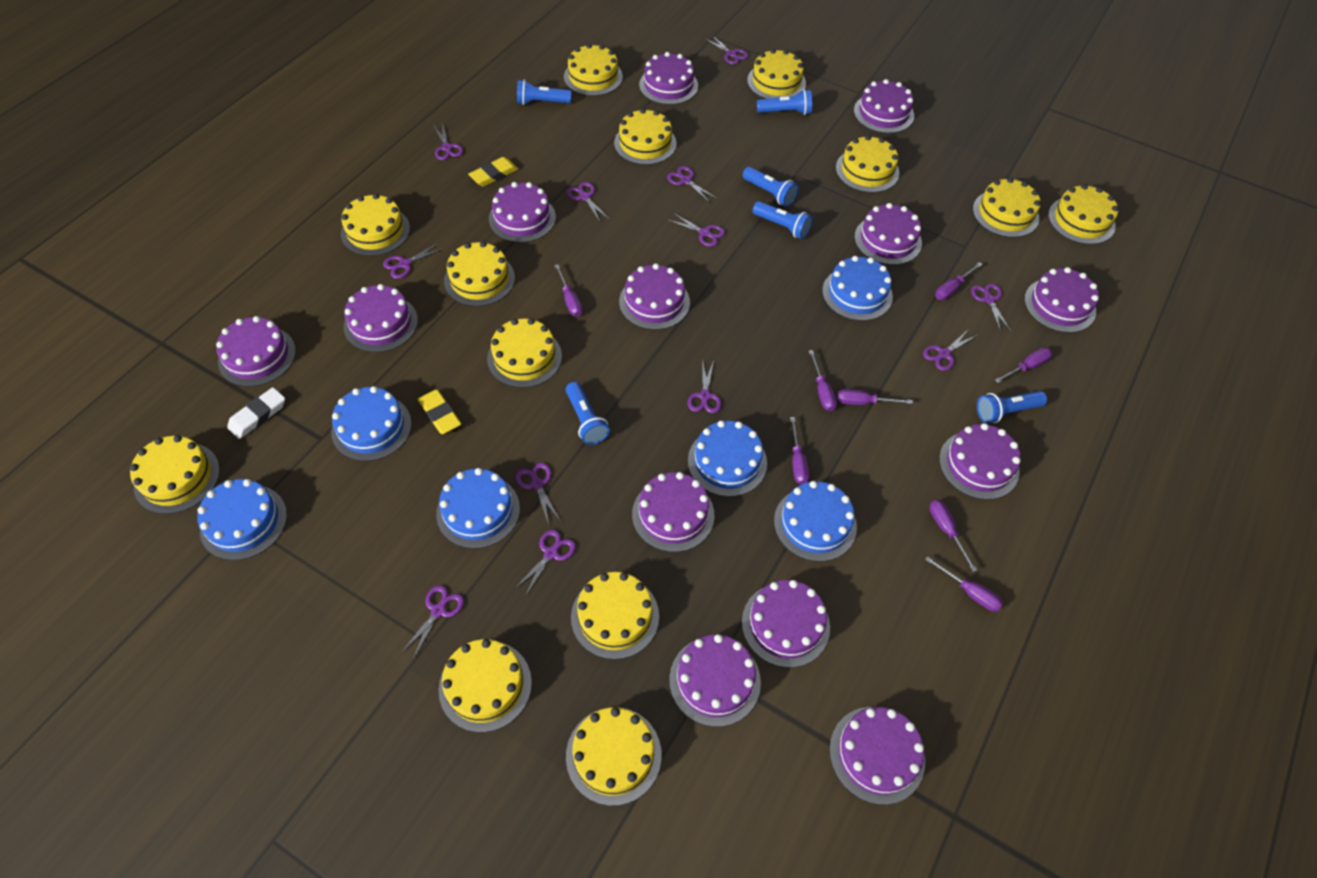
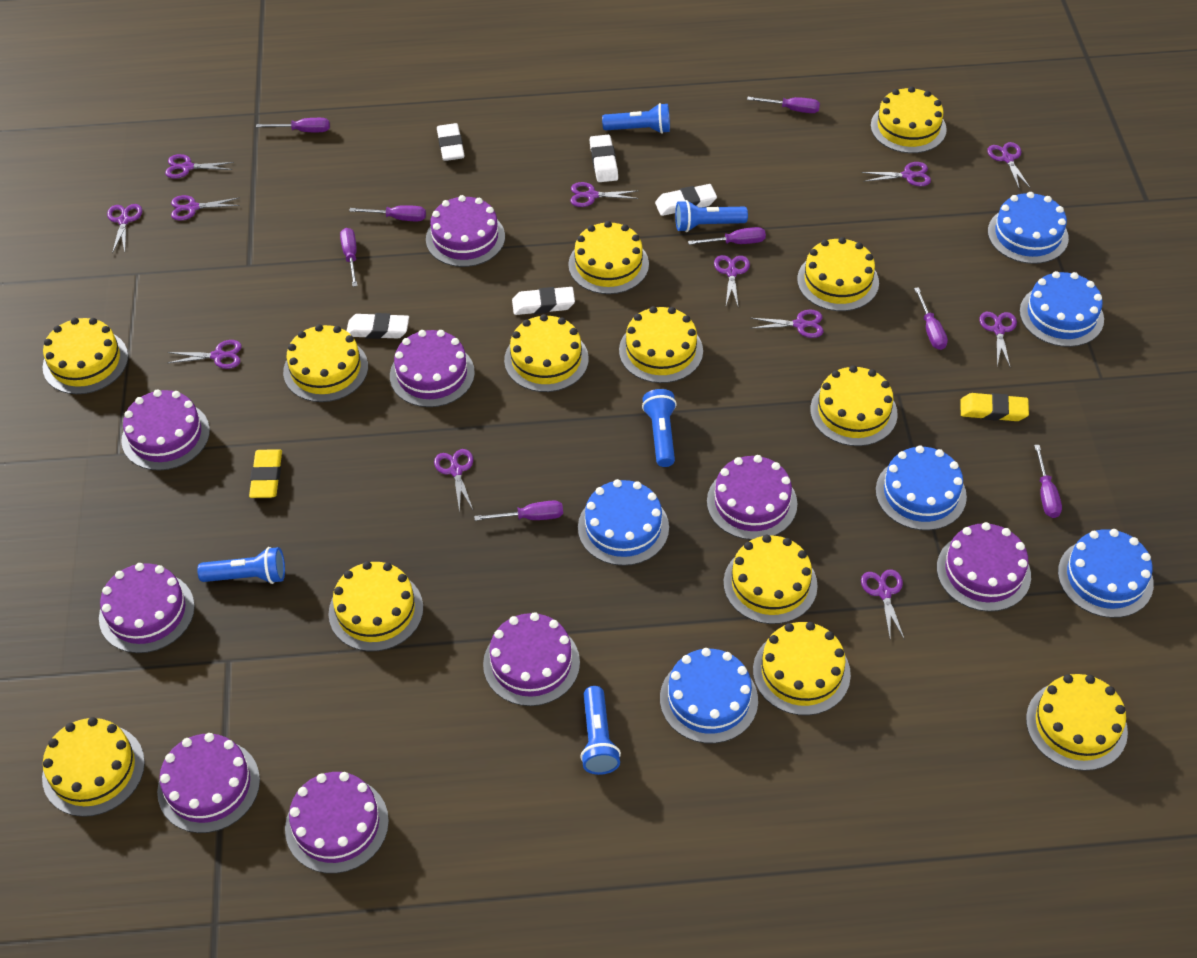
blue flashlight: 6 -> 5
purple cake: 13 -> 9
white eraser: 1 -> 5

